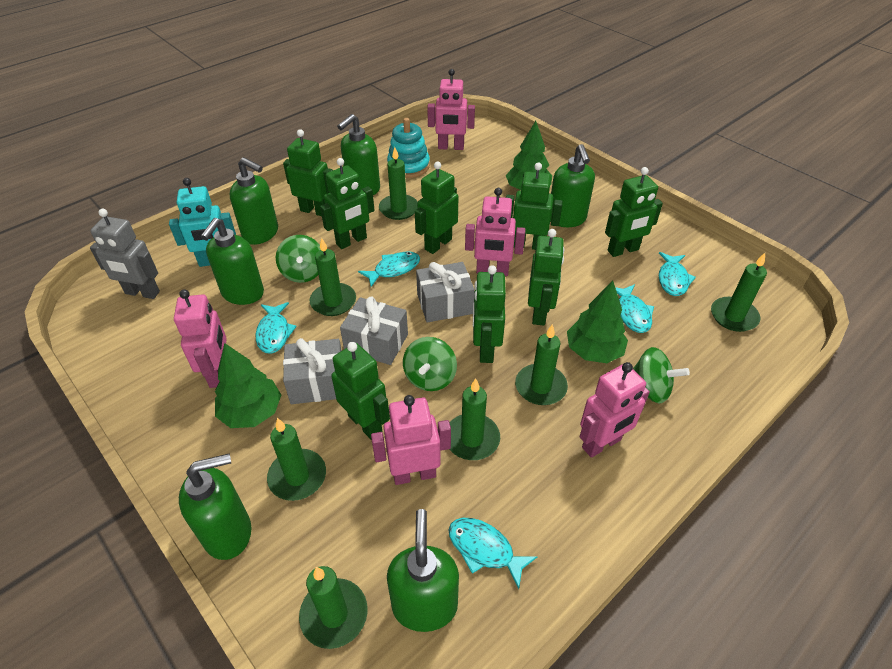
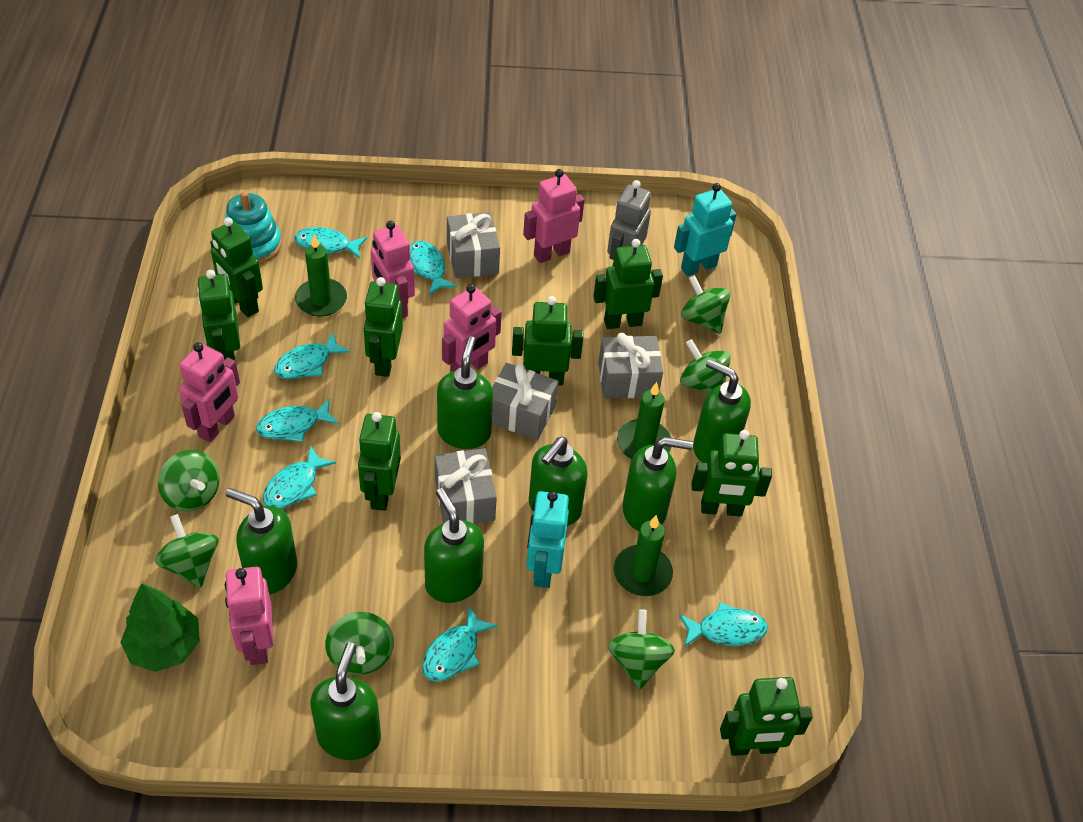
green candle: 7 -> 3
green soap dispenser: 6 -> 7
green spinning top: 3 -> 6
green tree: 3 -> 1
grey gift: 3 -> 4
turquoise fish: 5 -> 7
turquoise robot: 1 -> 2

